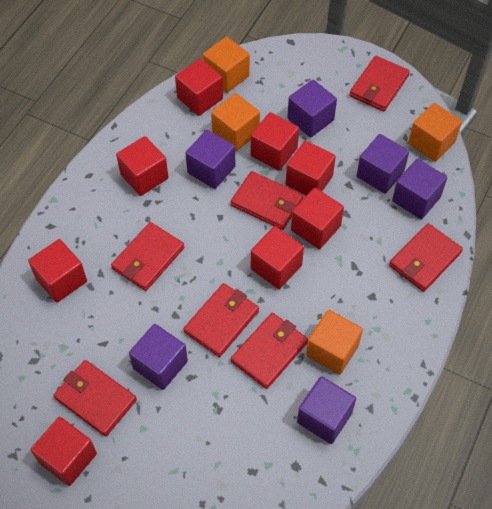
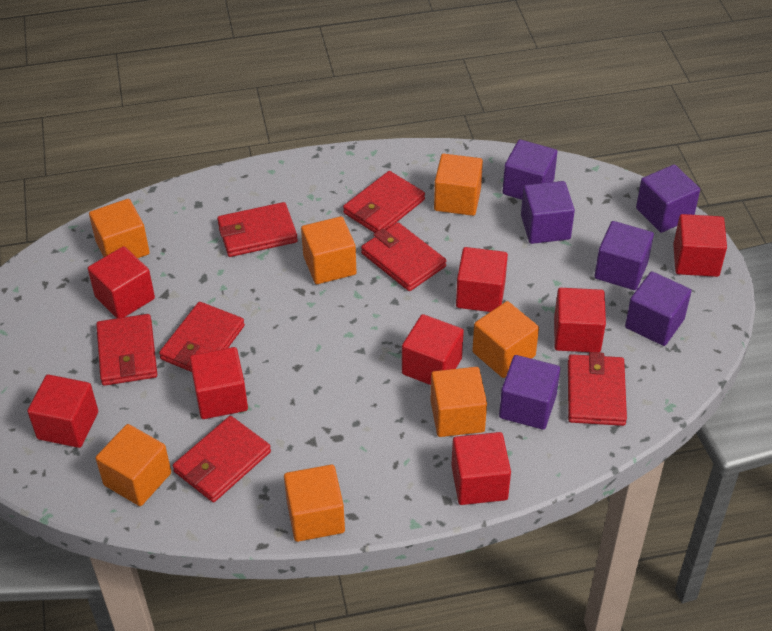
orange cube: 4 -> 7

